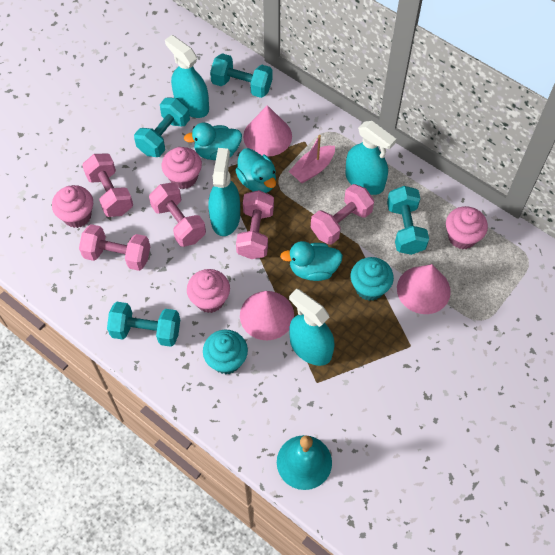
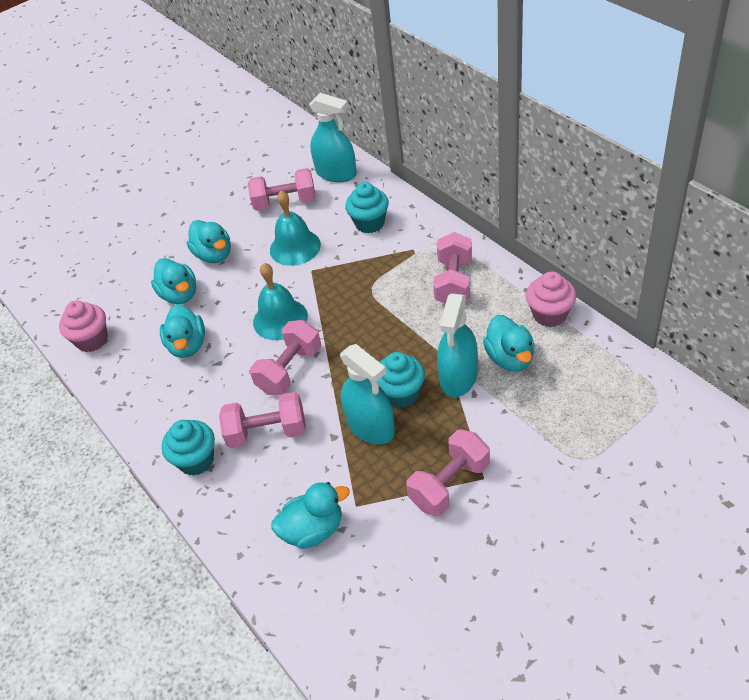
pink boat: 1 -> 0
pink cone: 3 -> 0
pink cupcake: 4 -> 2
turquoise bell: 1 -> 2
turquoise cupcake: 2 -> 3
turquoise duck: 3 -> 5
turquoise dumbbell: 4 -> 0
turquoise spray bottle: 4 -> 3

